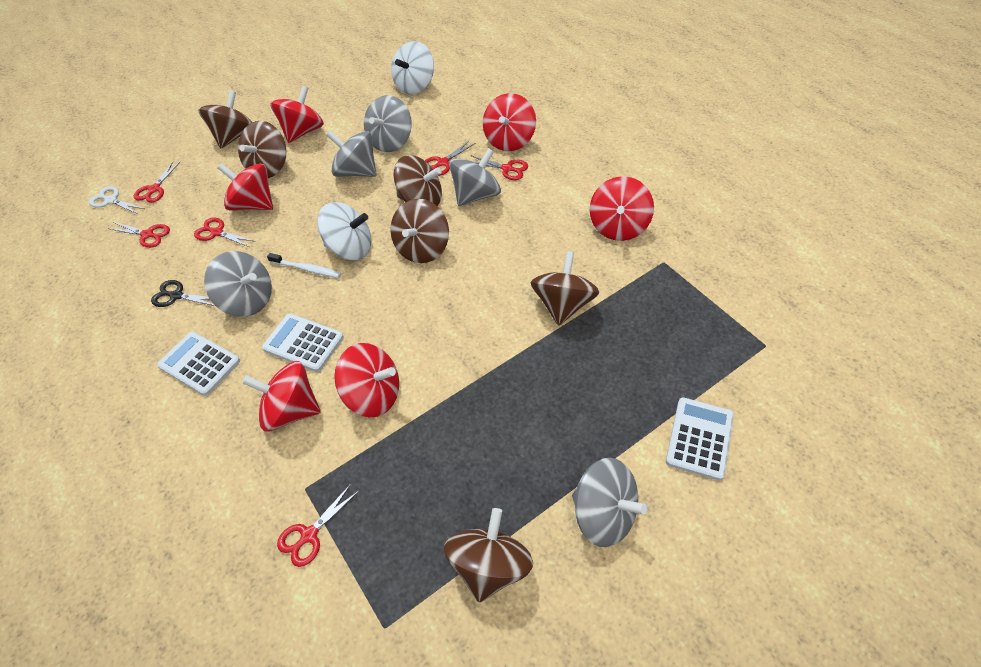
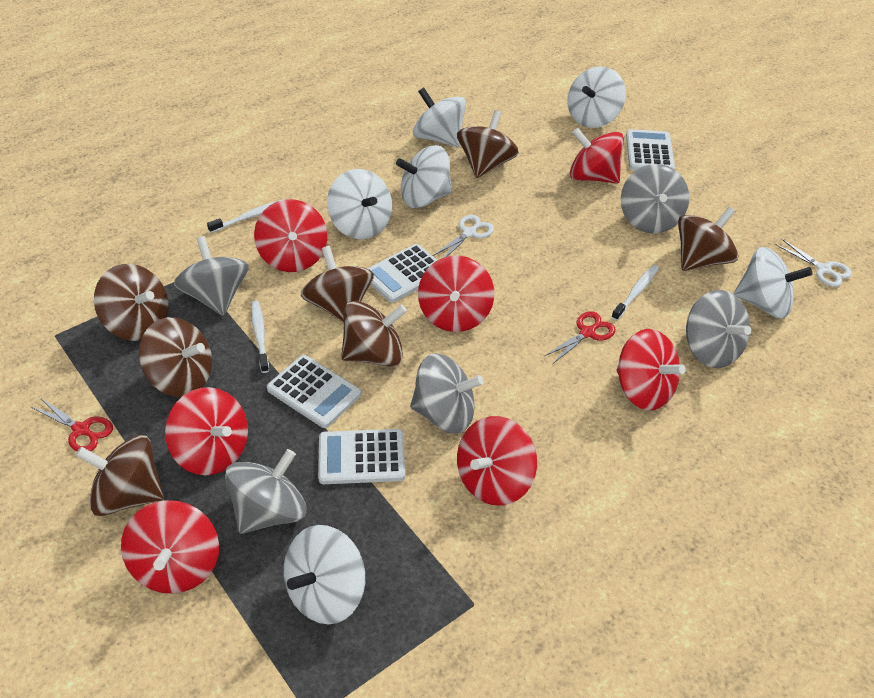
black scissors: 1 -> 0
brown spinning top: 6 -> 7
red scissors: 6 -> 2
red spinning top: 6 -> 7
white calculator: 3 -> 4
white scissors: 1 -> 2
white spinning top: 2 -> 6
white toothbrush: 1 -> 3

